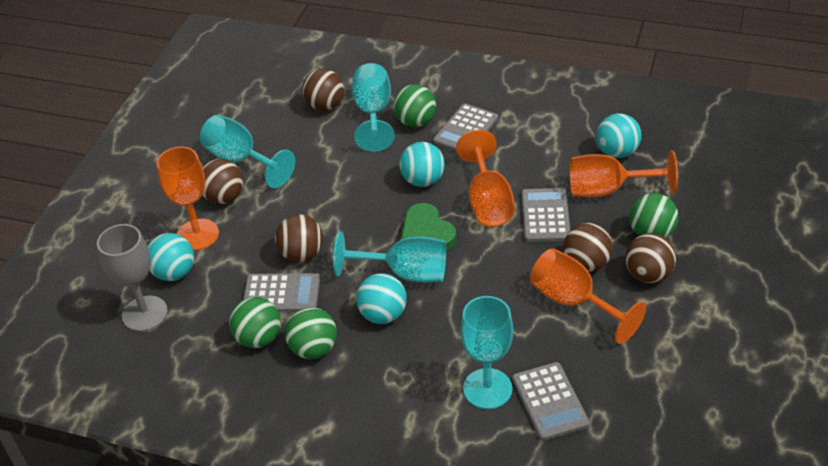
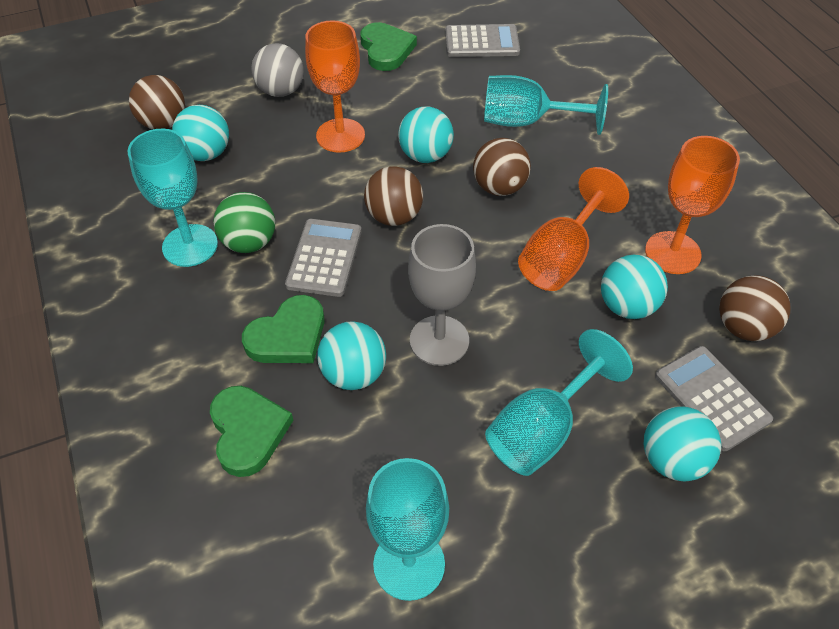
brown ball: 5 -> 4
green ball: 4 -> 1
green heart: 1 -> 3
grey ball: 0 -> 1
grey calculator: 4 -> 3
orange goblet: 4 -> 3
turquoise ball: 4 -> 5

